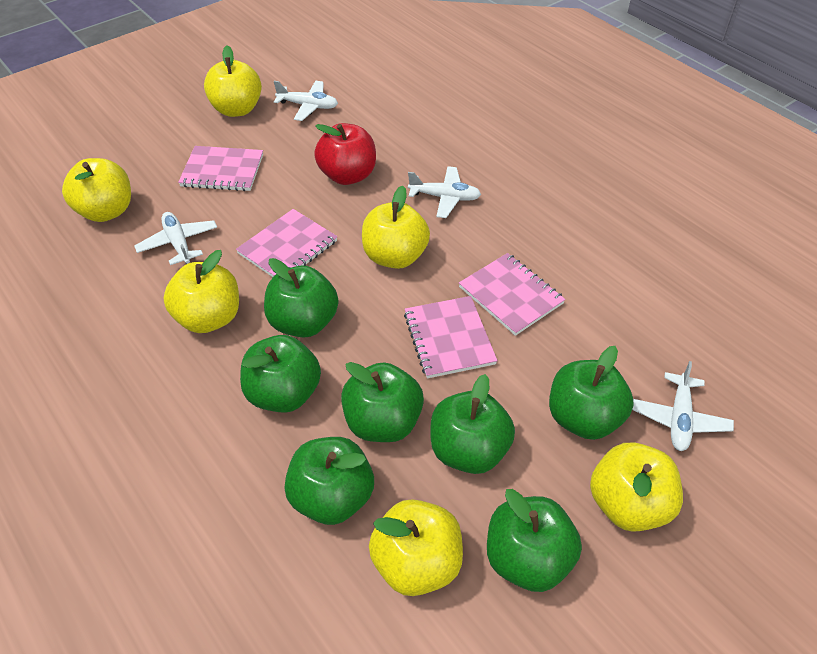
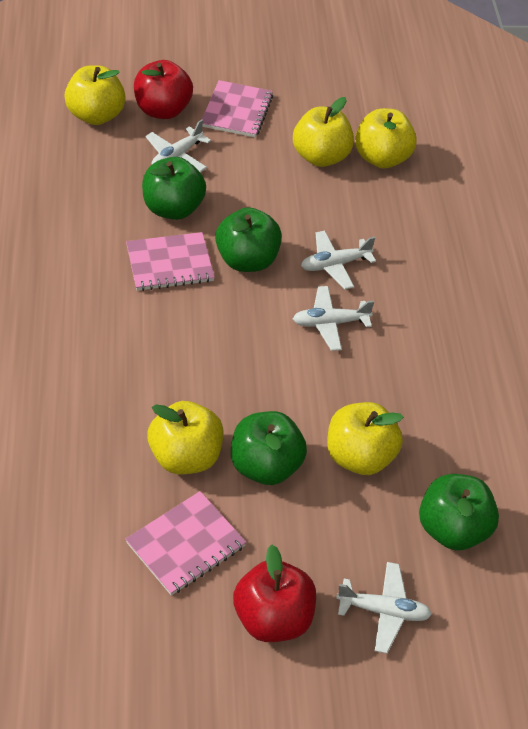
green apple: 7 -> 4
pink notebook: 4 -> 3
red apple: 1 -> 2
yellow apple: 6 -> 5

